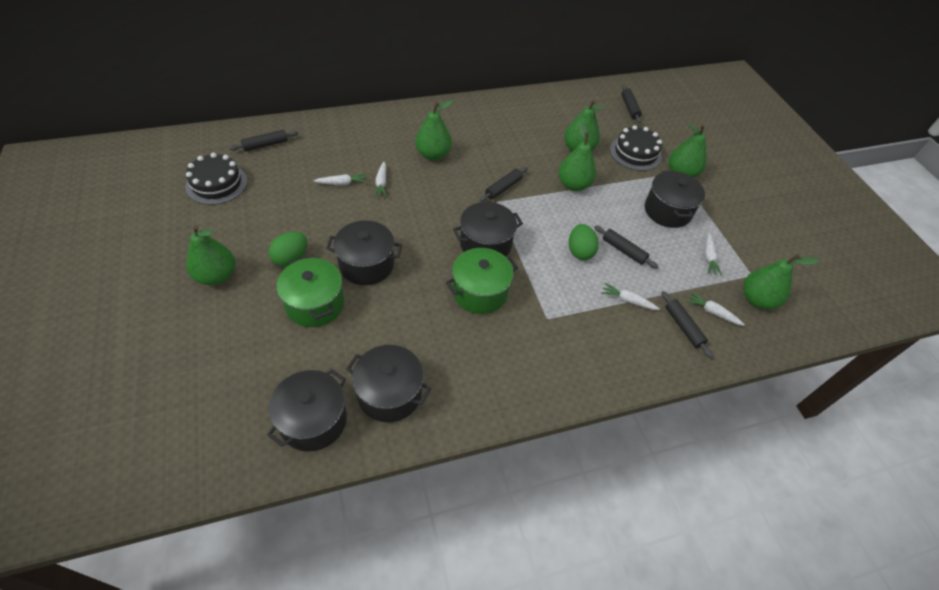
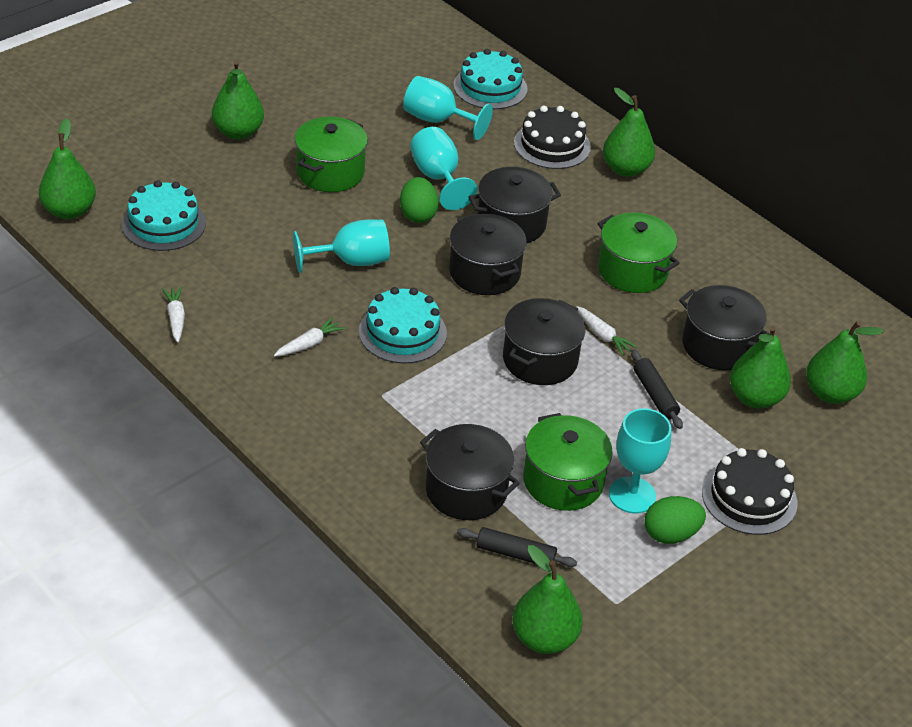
black rolling pin: 5 -> 2
green pot: 2 -> 3
turquoise cake: 0 -> 3
turquoise goblet: 0 -> 4
white carrot: 5 -> 3

